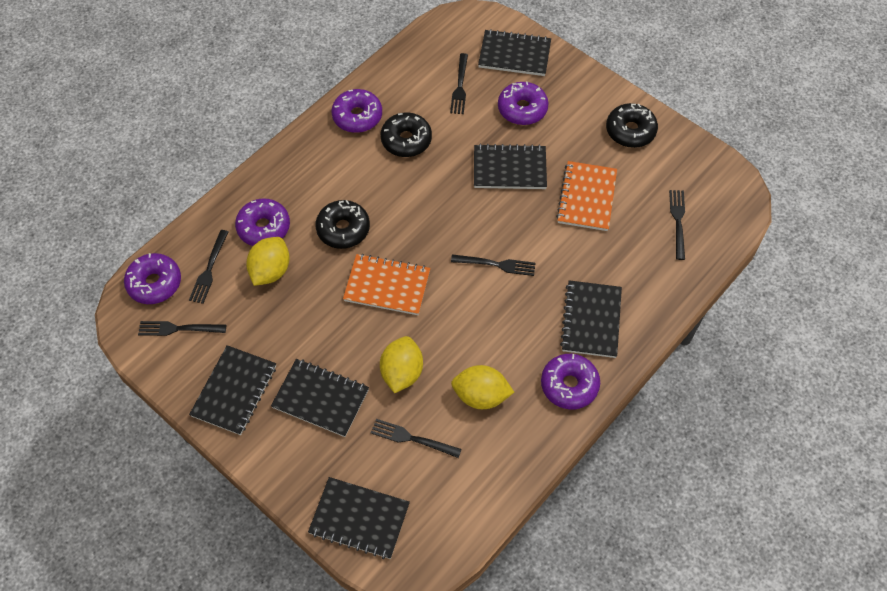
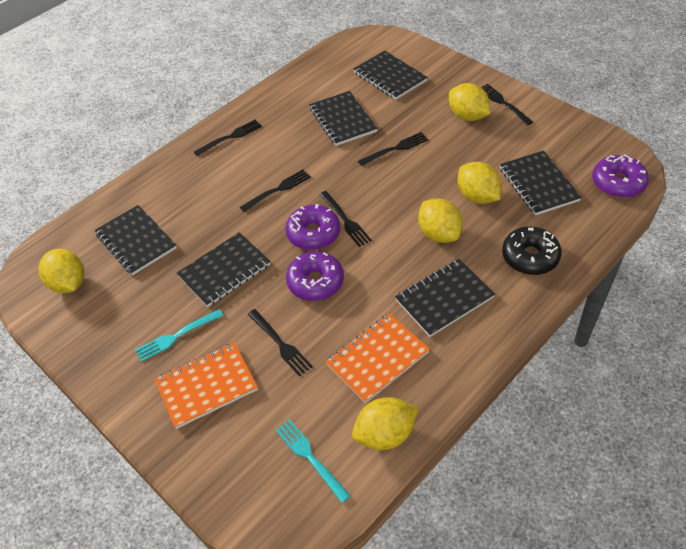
black donut: 3 -> 1
purple donut: 5 -> 3
turquoise fork: 0 -> 2
yellow lemon: 3 -> 5

